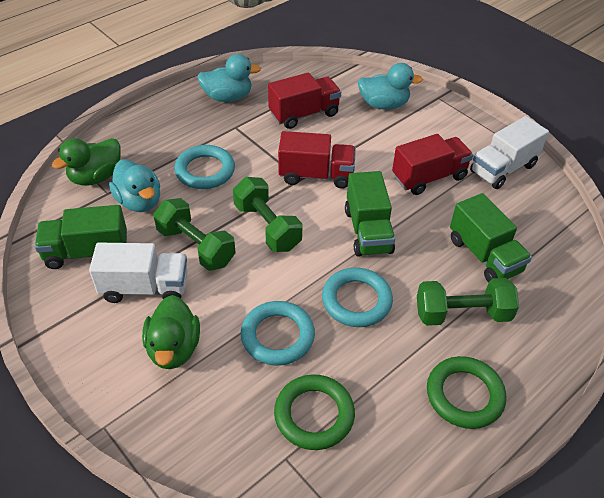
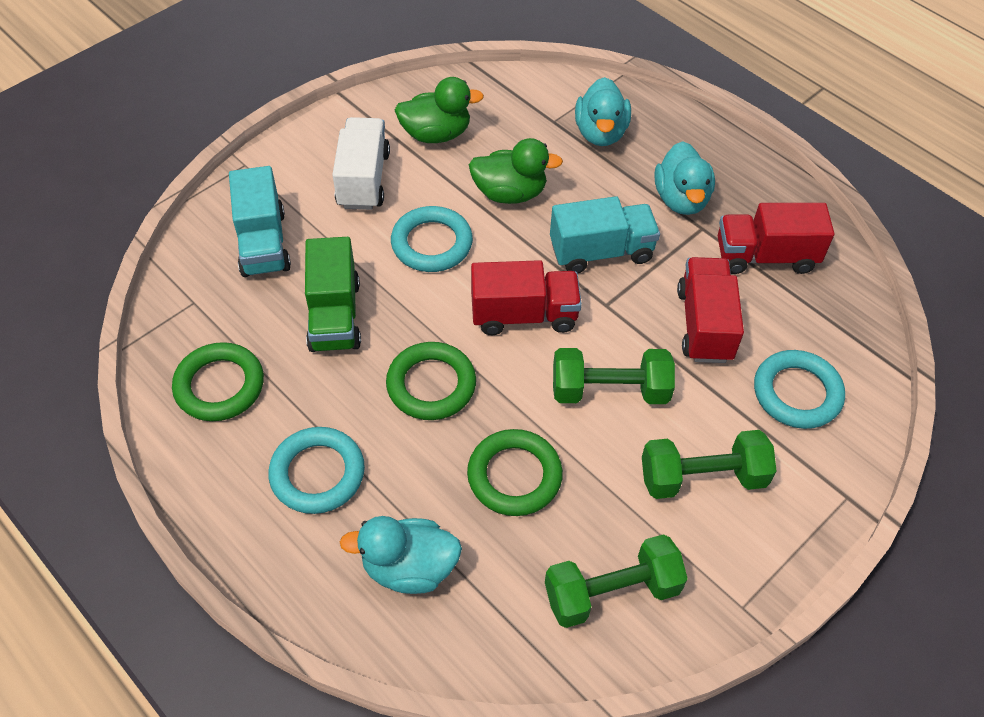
green ring: 2 -> 3
green truck: 3 -> 1
turquoise truck: 0 -> 2
white truck: 2 -> 1

